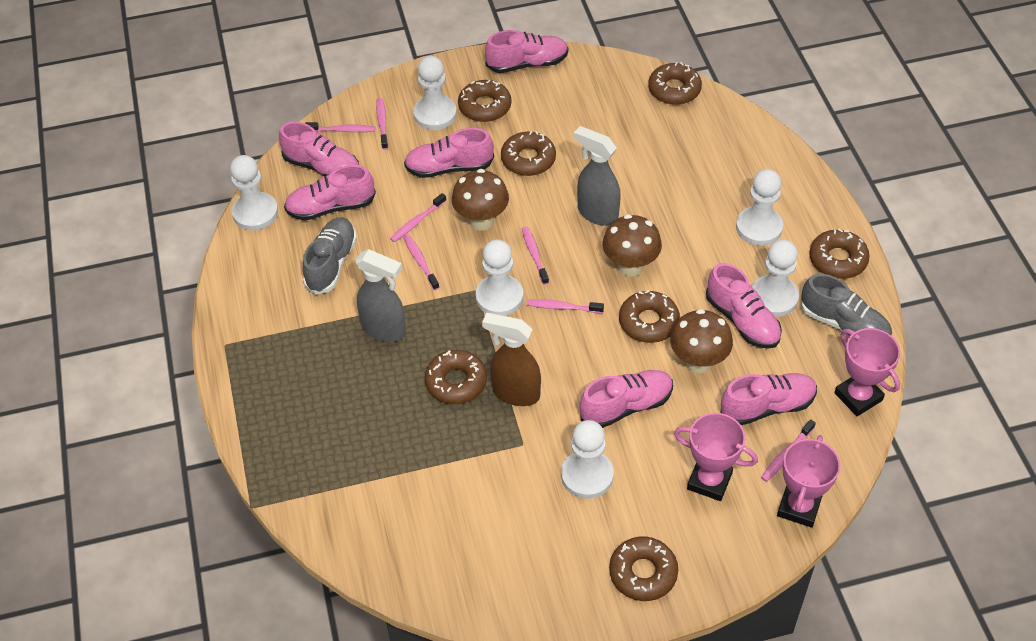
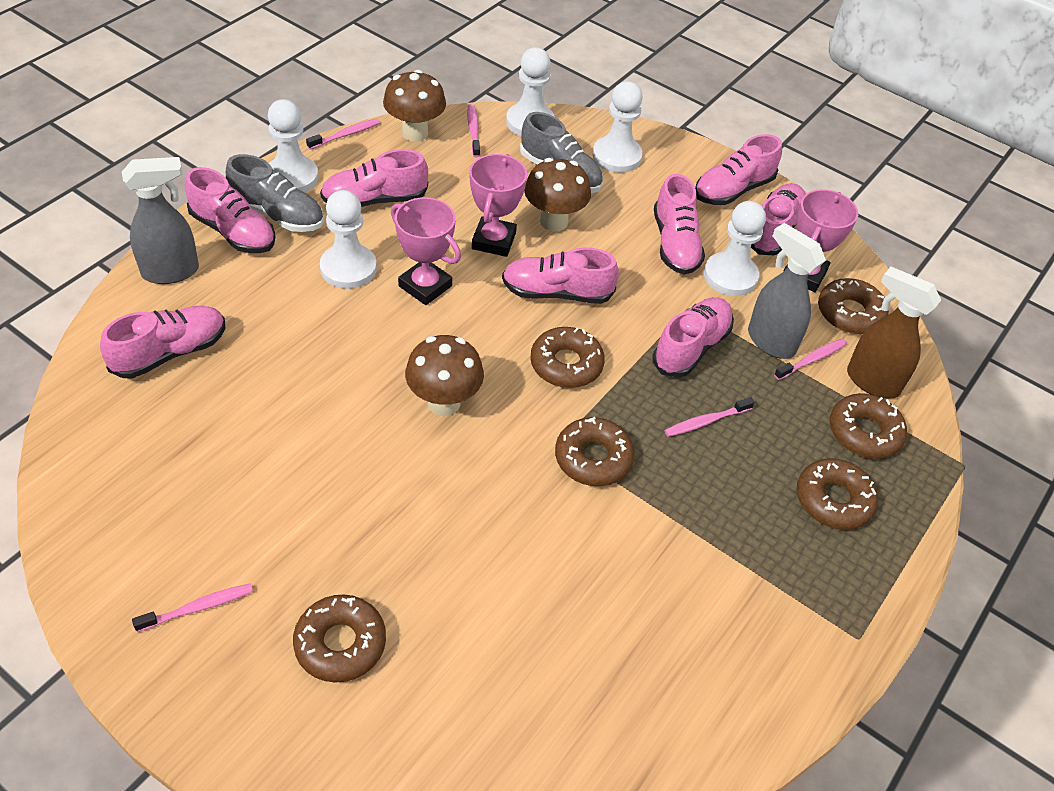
brown donut: 7 -> 6
pink shoe: 7 -> 8
pink toothbrush: 7 -> 5
white pawn: 6 -> 5

